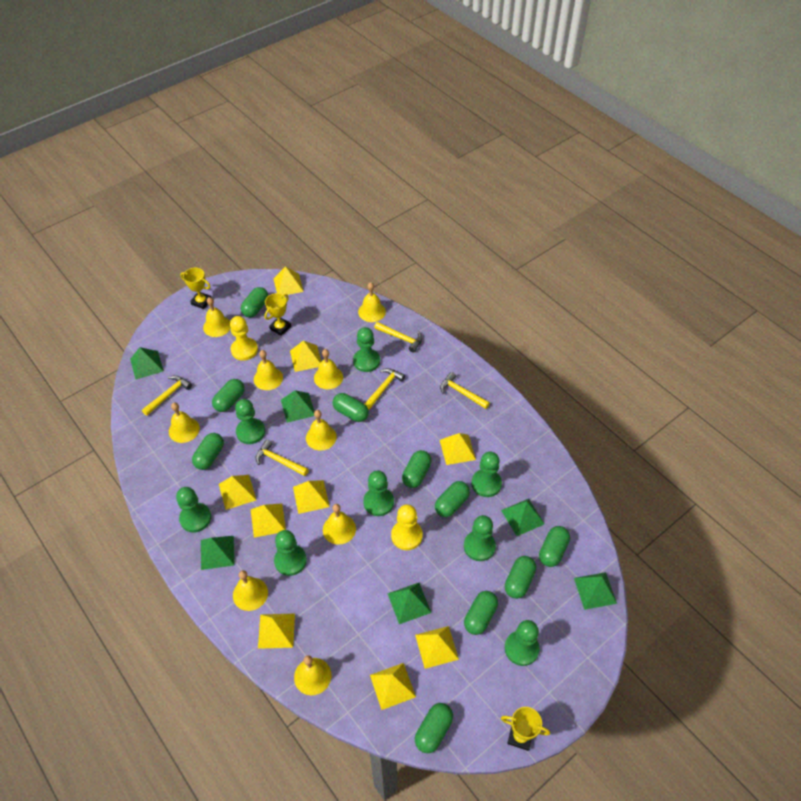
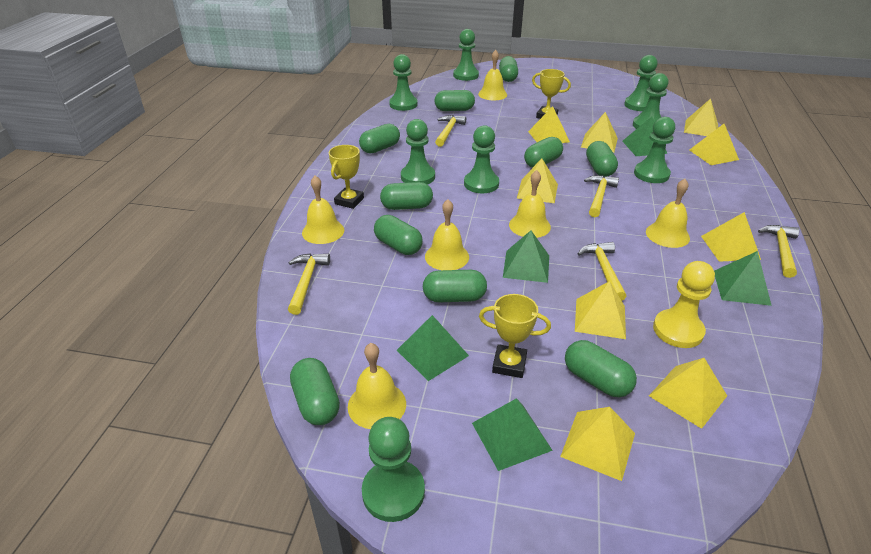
green pyramid: 6 -> 5
yellow bell: 9 -> 6
yellow pawn: 2 -> 1

